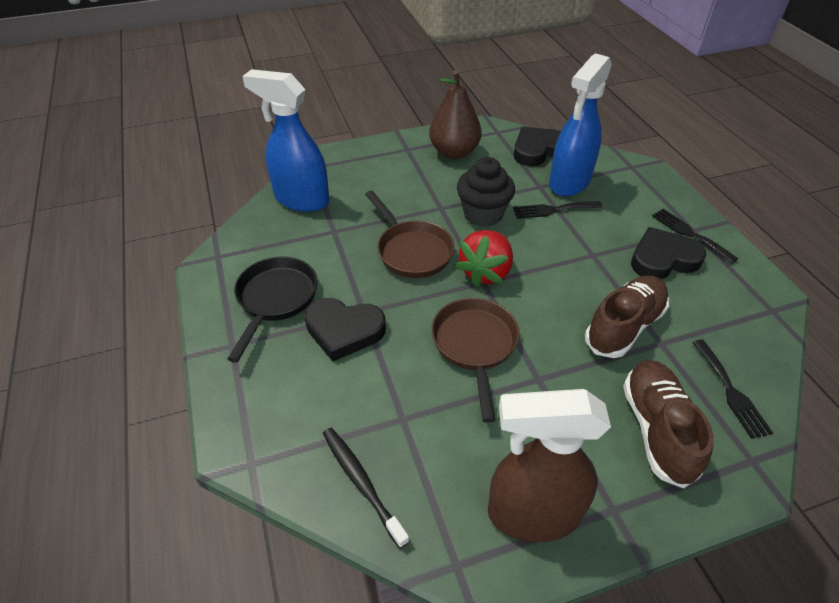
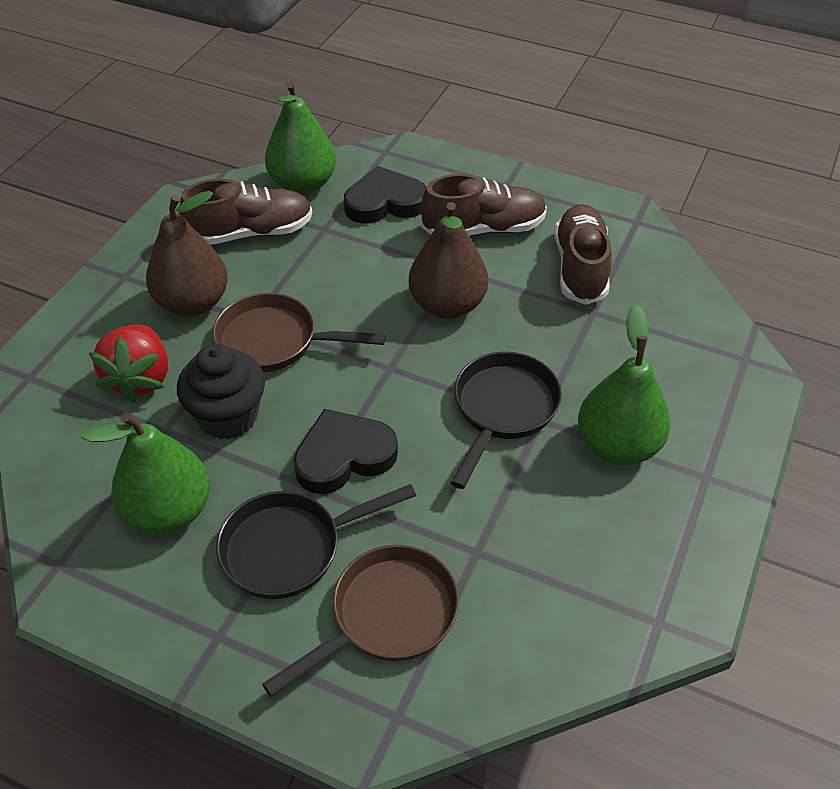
black fork: 3 -> 0
black heart: 3 -> 2
black pan: 1 -> 2
black toothbrush: 1 -> 0
blue spray bottle: 2 -> 0
brown pear: 1 -> 2
brown shoe: 2 -> 3
brown spray bottle: 1 -> 0
green pear: 0 -> 3

